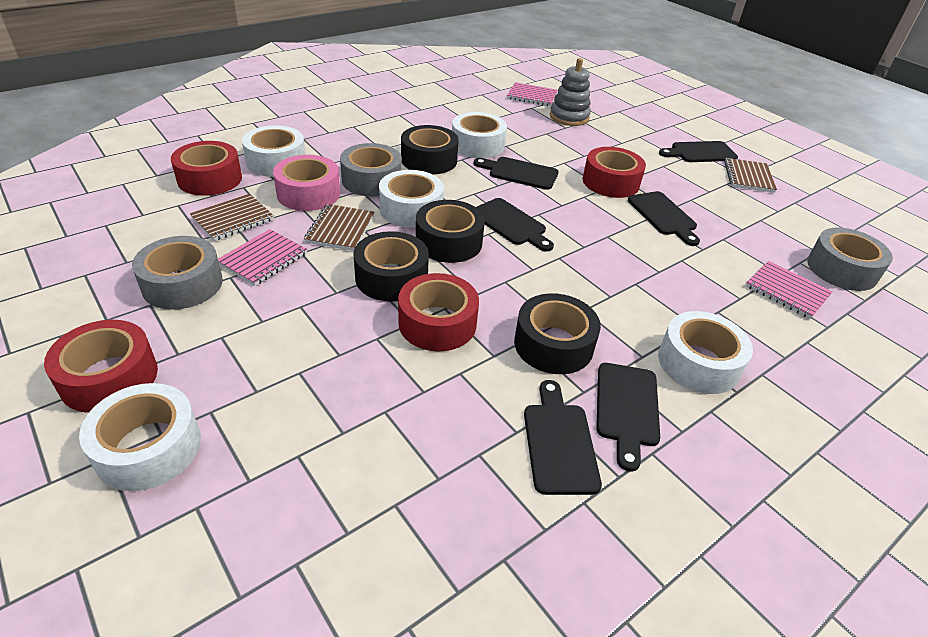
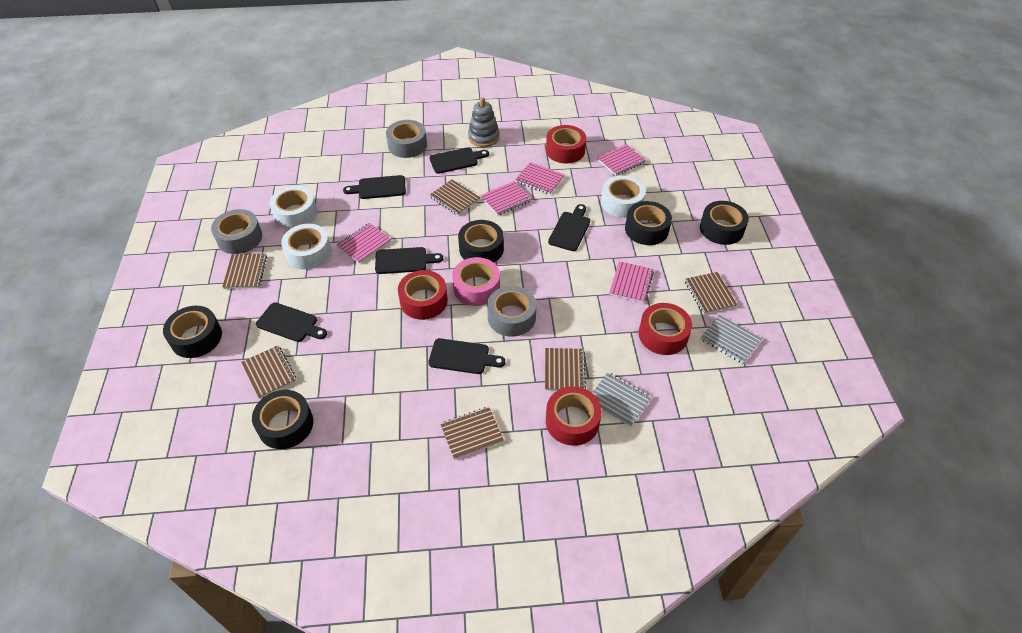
black tape: 4 -> 5
brown notebook: 3 -> 6
grey notebook: 0 -> 2
pink notebook: 3 -> 5
white tape: 5 -> 3

